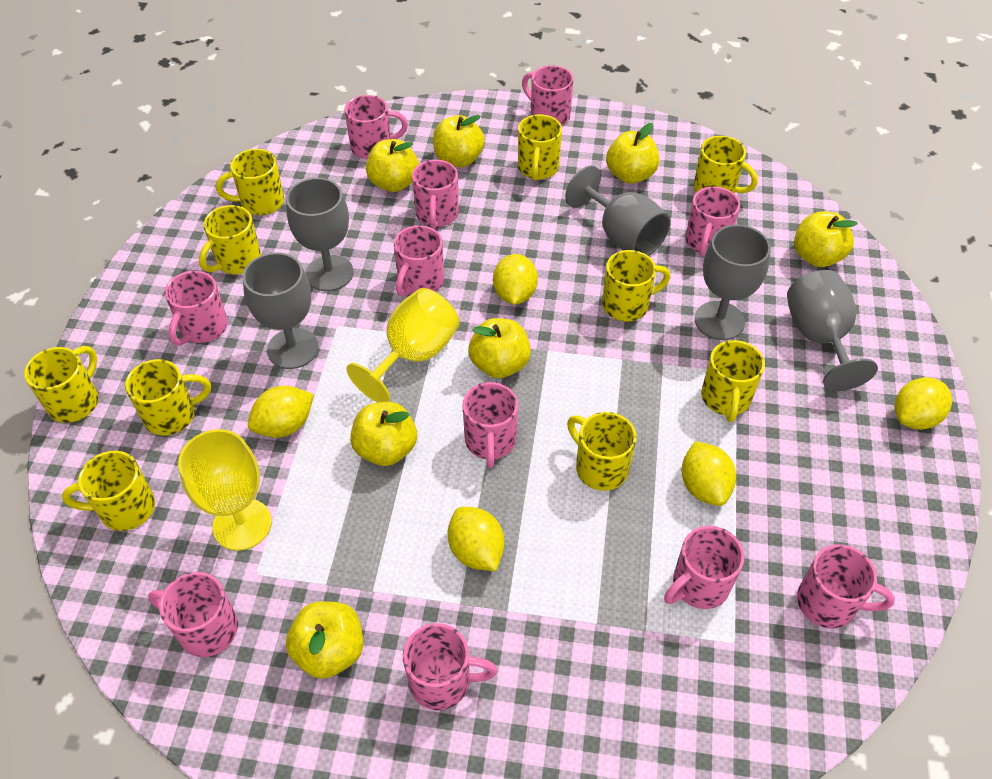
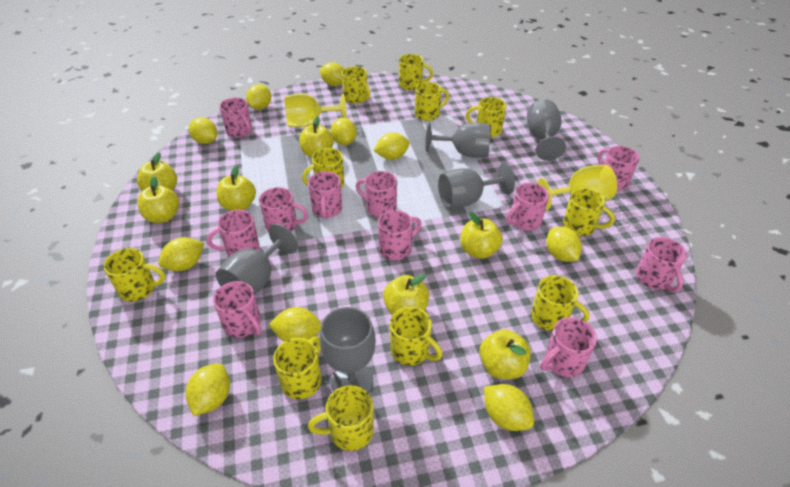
yellow lemon: 5 -> 10
yellow mug: 10 -> 11

